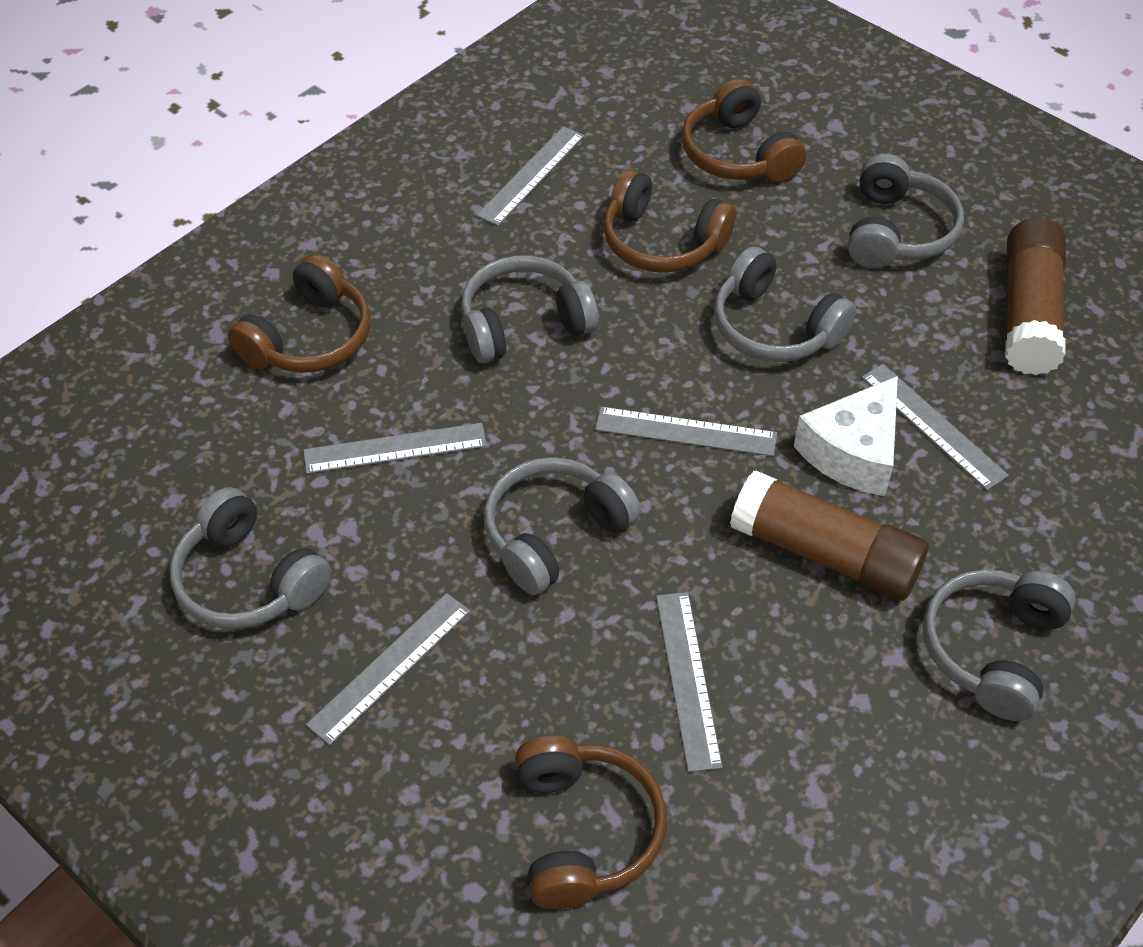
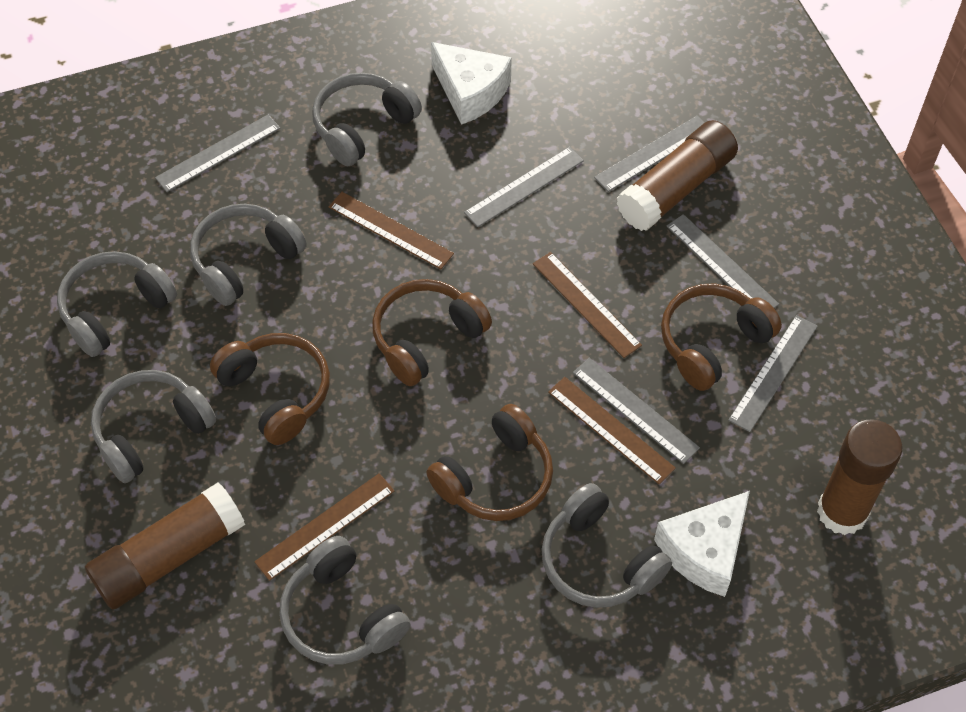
brown glue stick: 2 -> 3
brown ruler: 0 -> 4
white cheese: 1 -> 2

